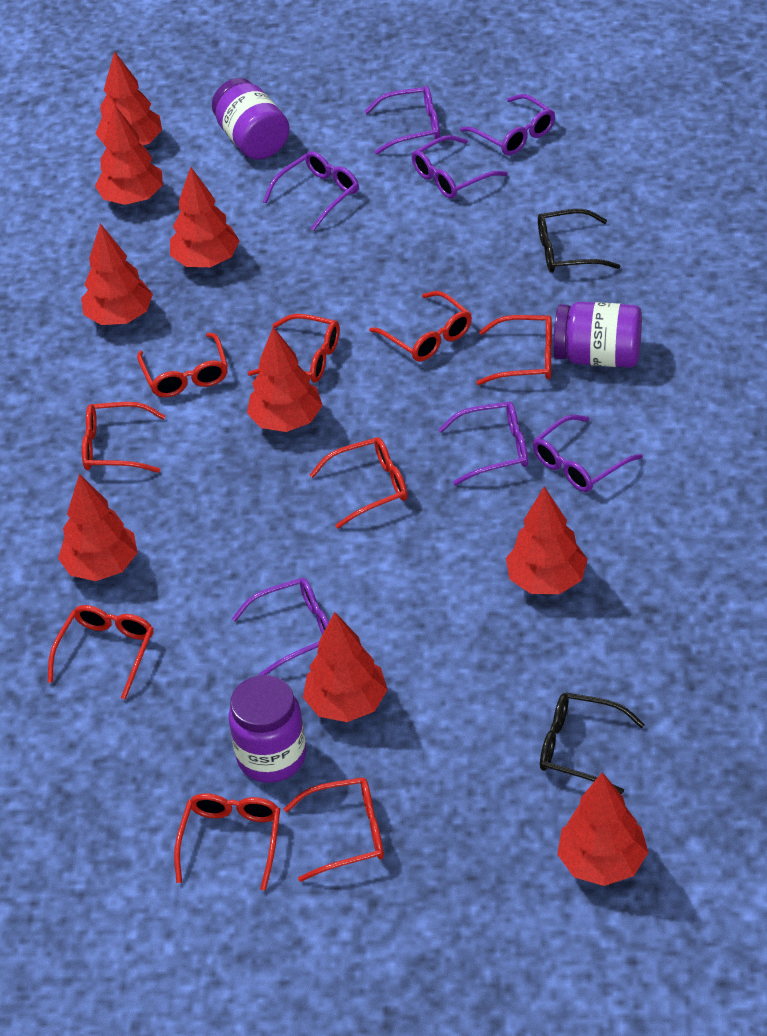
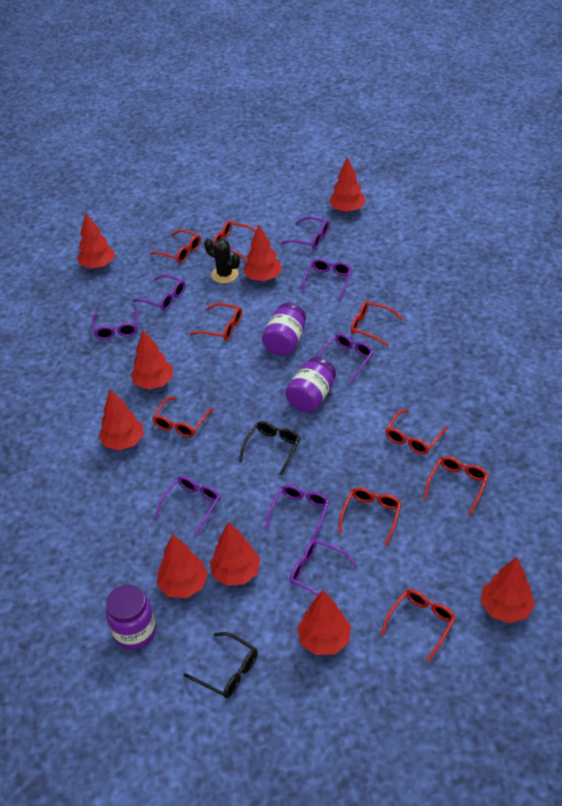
black cactus: 0 -> 1
purple glasses: 7 -> 8

